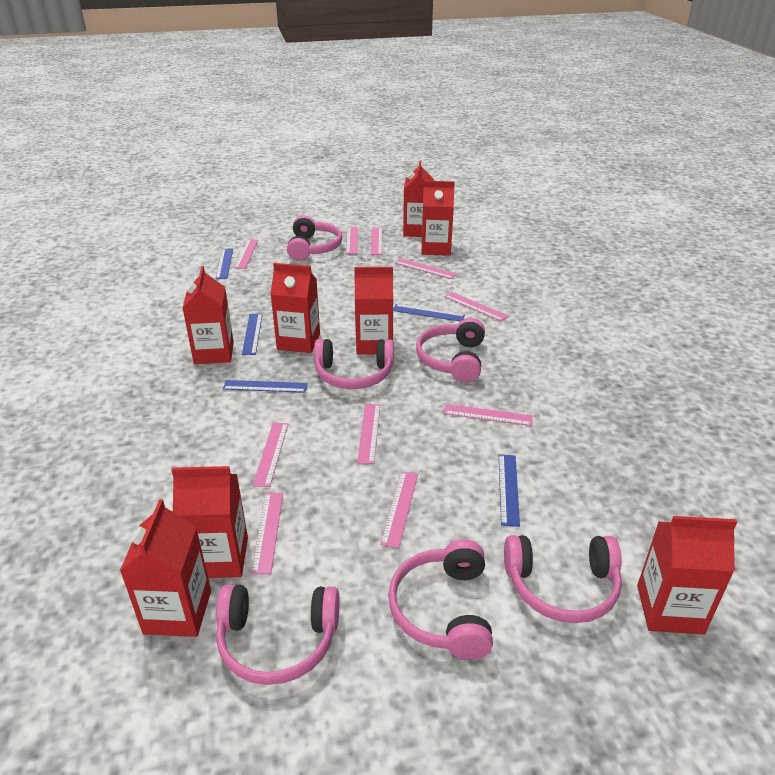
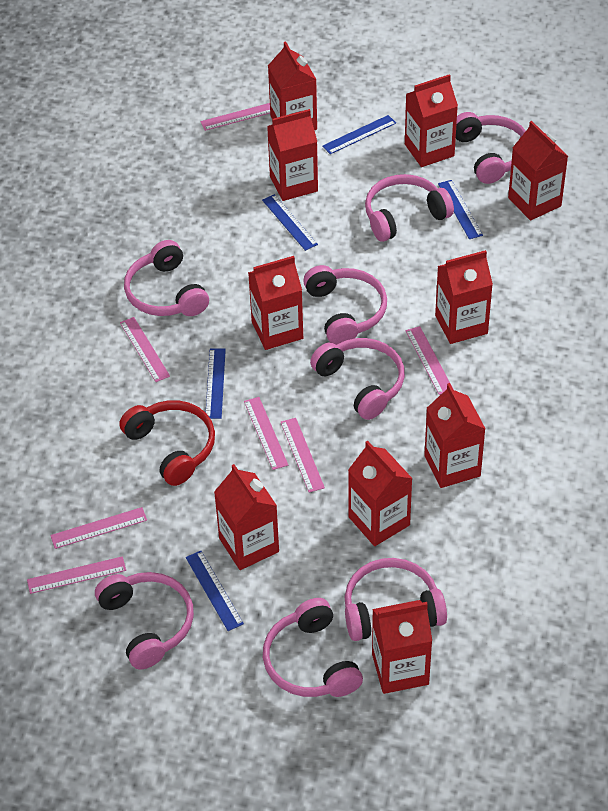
pink headphones: 6 -> 8
pink ruler: 10 -> 7
red carton: 8 -> 10
red headphones: 0 -> 1

